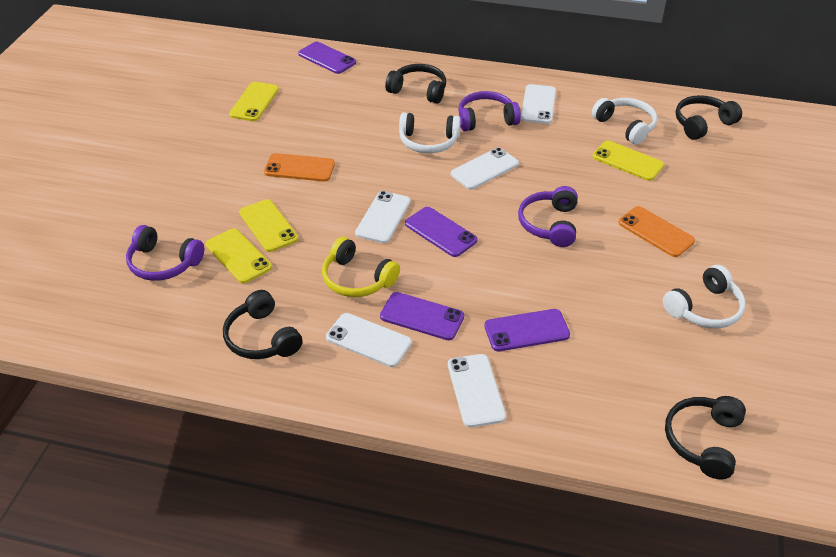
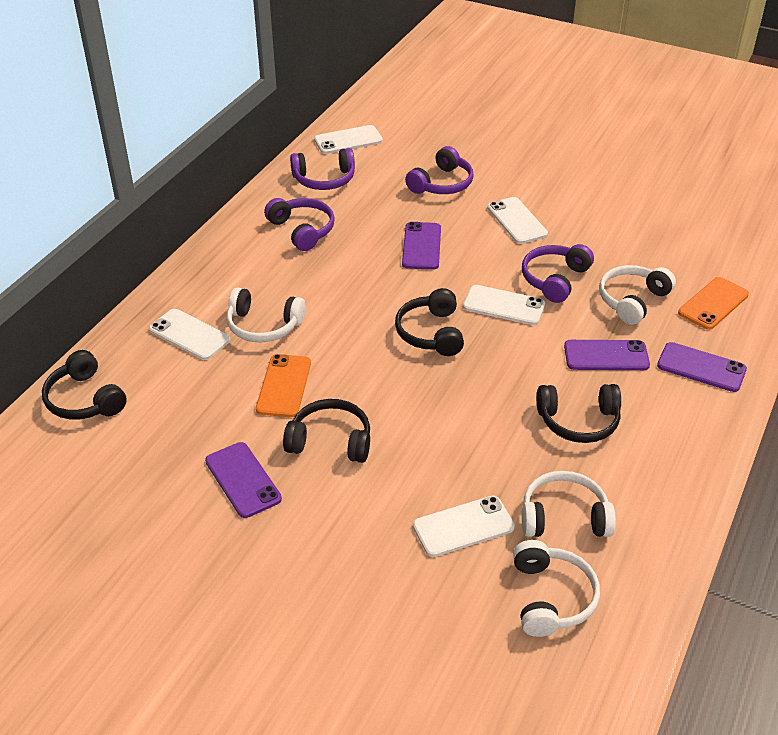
purple headphones: 3 -> 4
white headphones: 3 -> 4
yellow headphones: 1 -> 0
yellow phone: 4 -> 0

